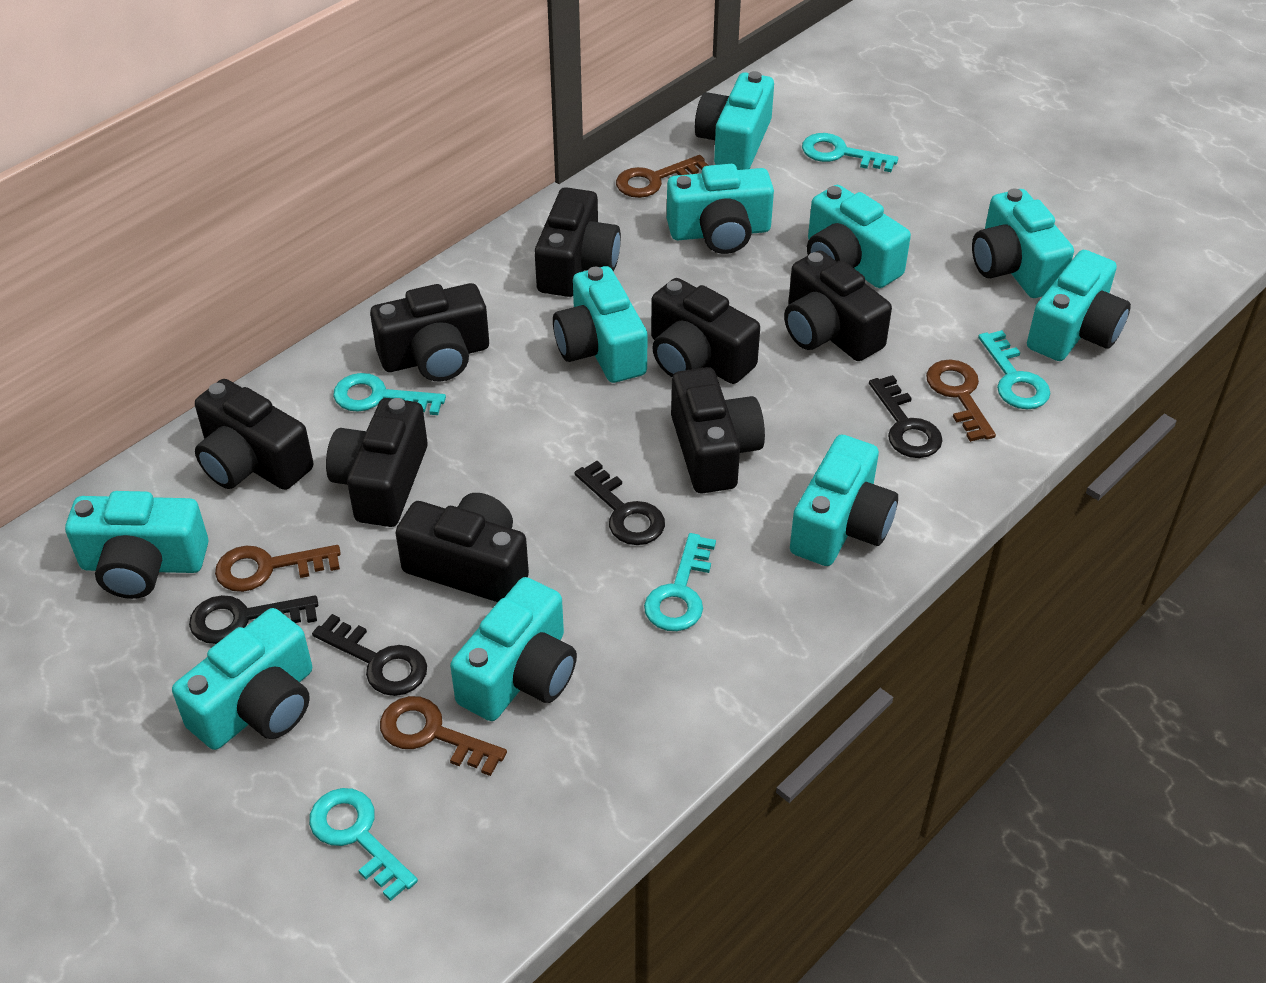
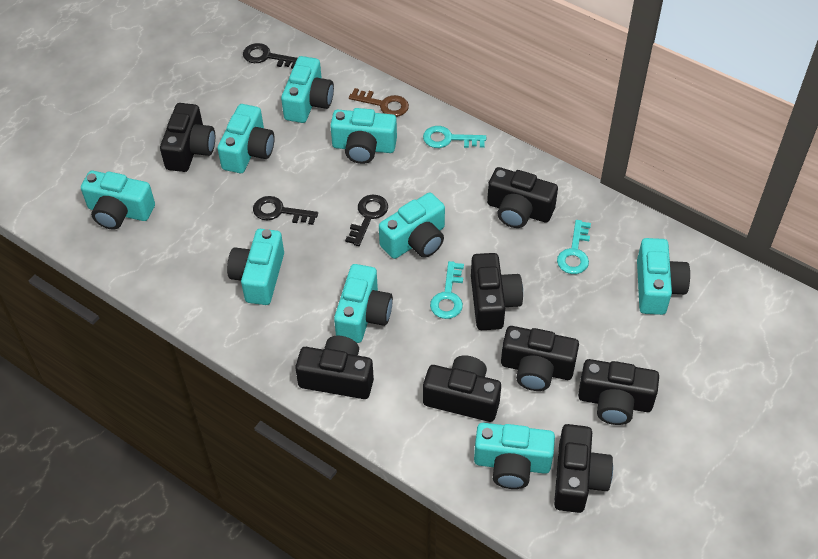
black key: 4 -> 3
brown key: 4 -> 1
turquoise camera: 10 -> 9
turquoise key: 5 -> 3

